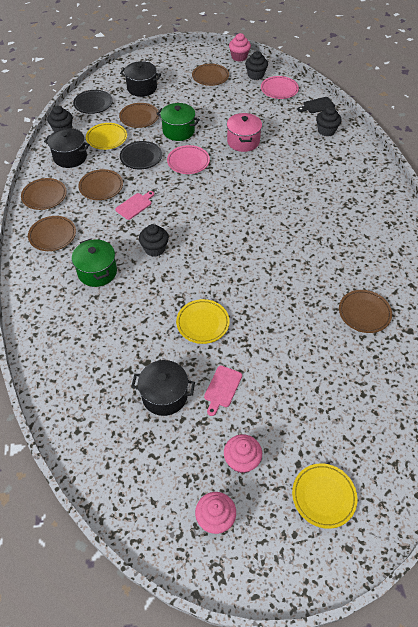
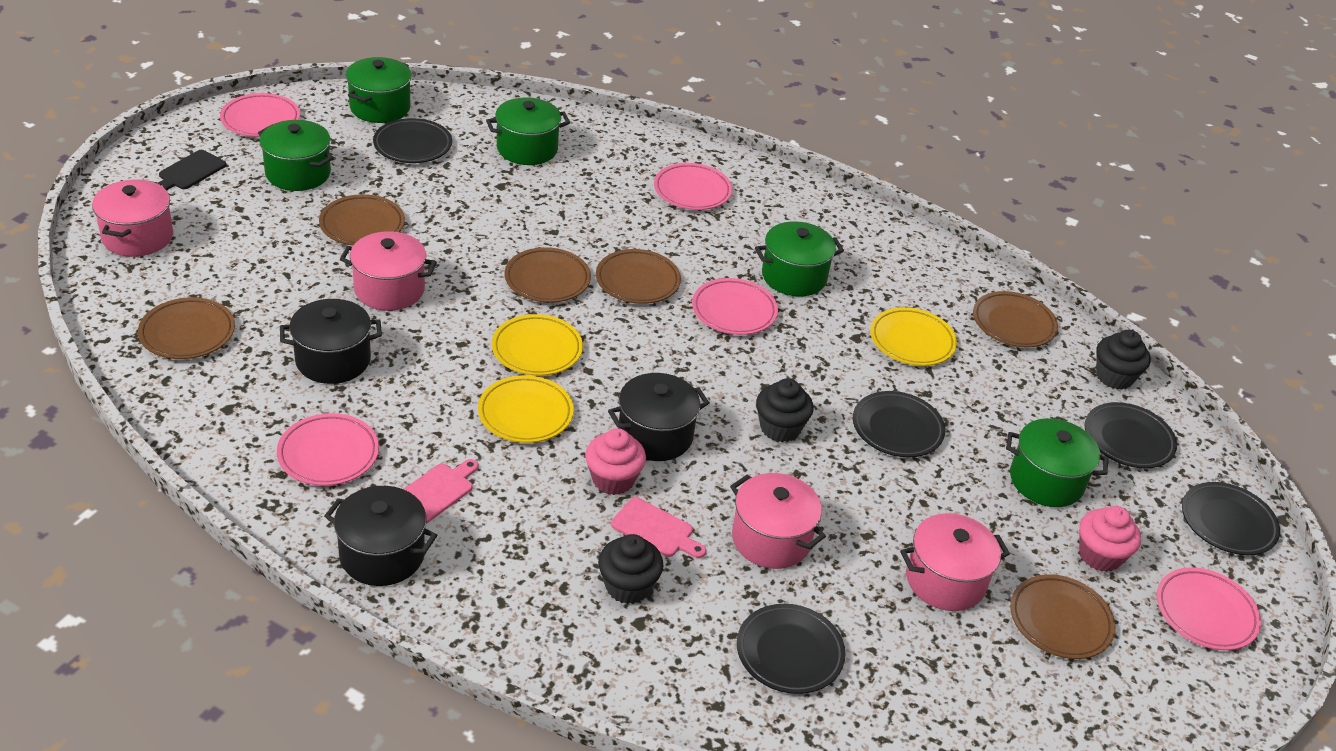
black cupcake: 4 -> 3
black plate: 2 -> 5
green pot: 2 -> 5
pink cupcake: 3 -> 2
pink plate: 2 -> 5
pink pot: 1 -> 4

